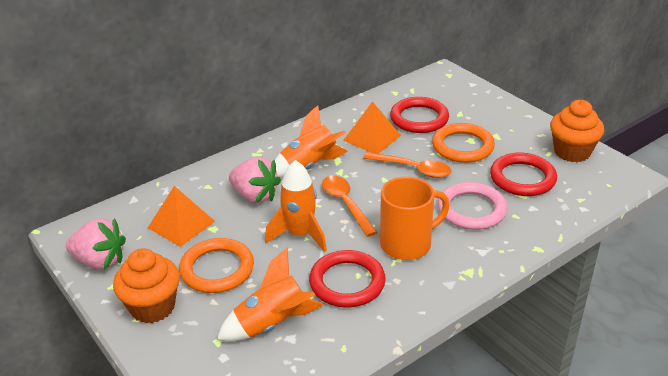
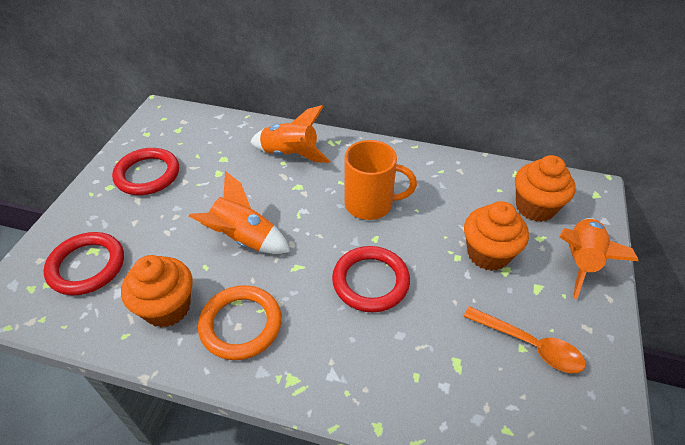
orange cupcake: 2 -> 3
orange pyramid: 2 -> 0
orange ring: 2 -> 1
orange spoon: 2 -> 1
pink ring: 1 -> 0
pink strawberry: 2 -> 0

